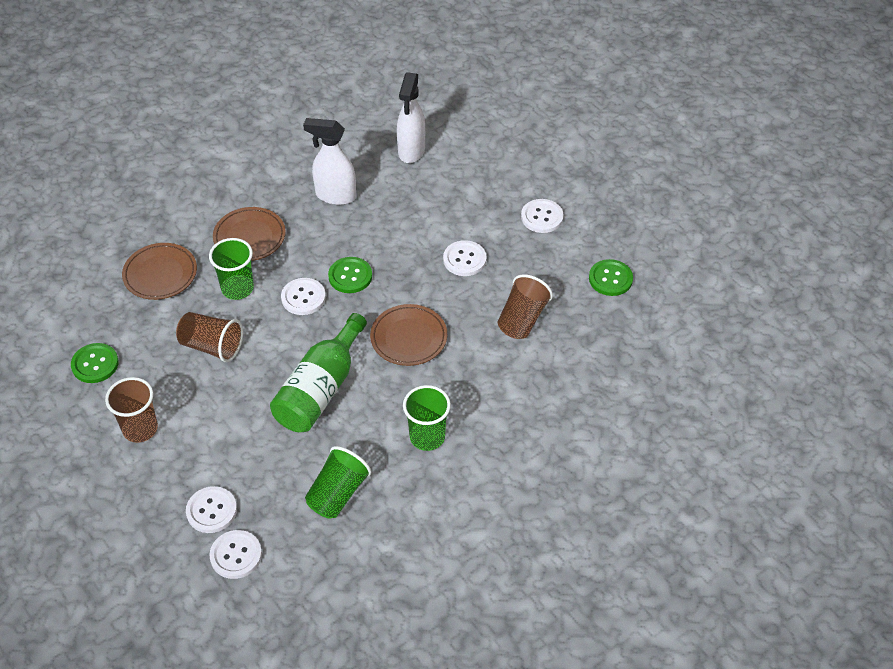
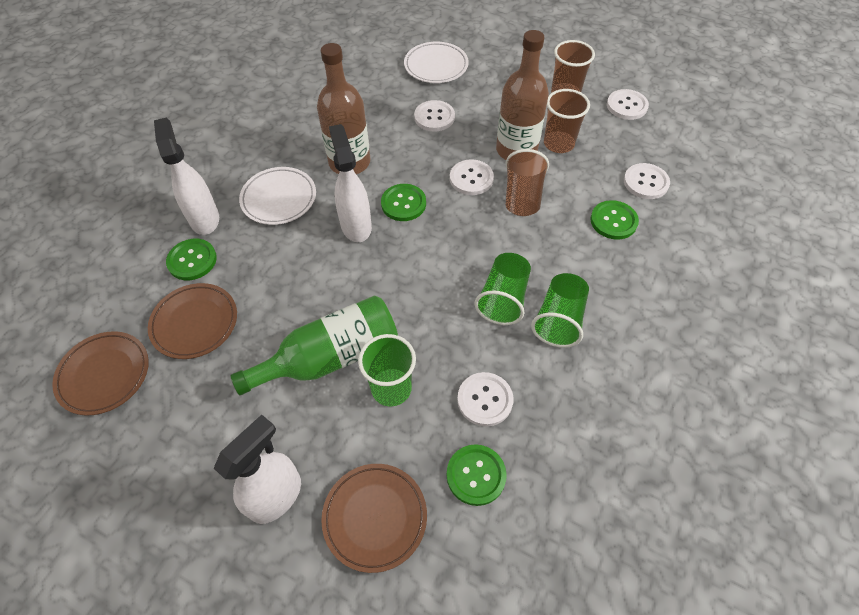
brown bottle: 0 -> 2
green button: 3 -> 4
white plate: 0 -> 2
white spray bottle: 2 -> 3

